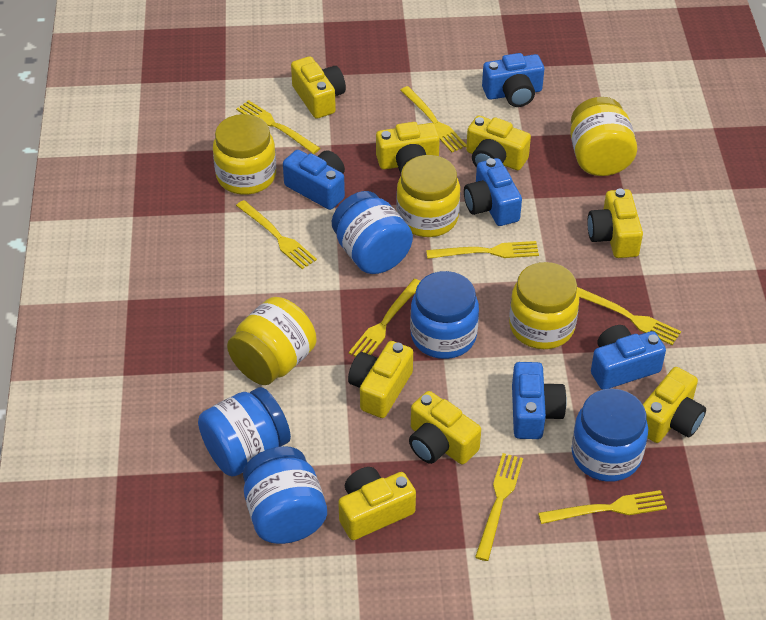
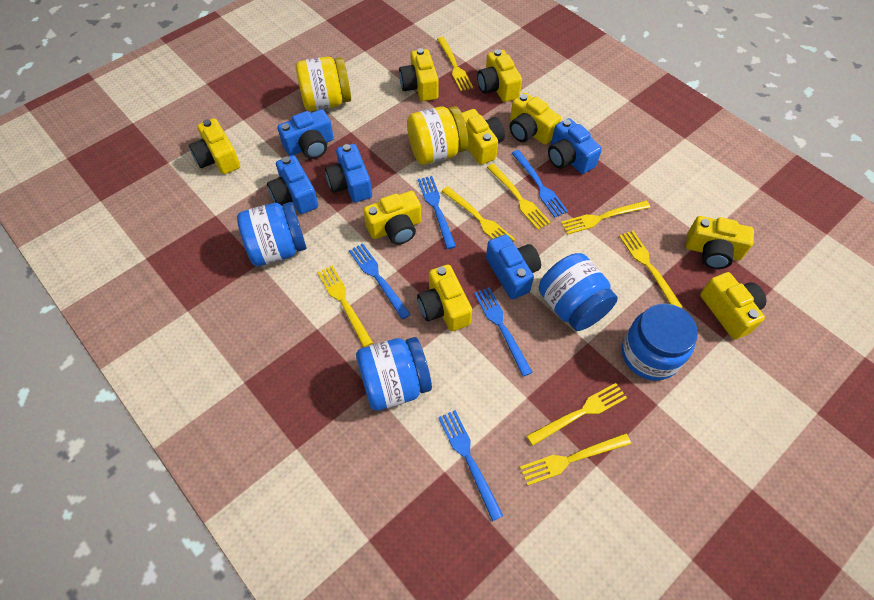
blue fork: 0 -> 5
blue jar: 5 -> 4
yellow camera: 8 -> 9
yellow jar: 5 -> 2

